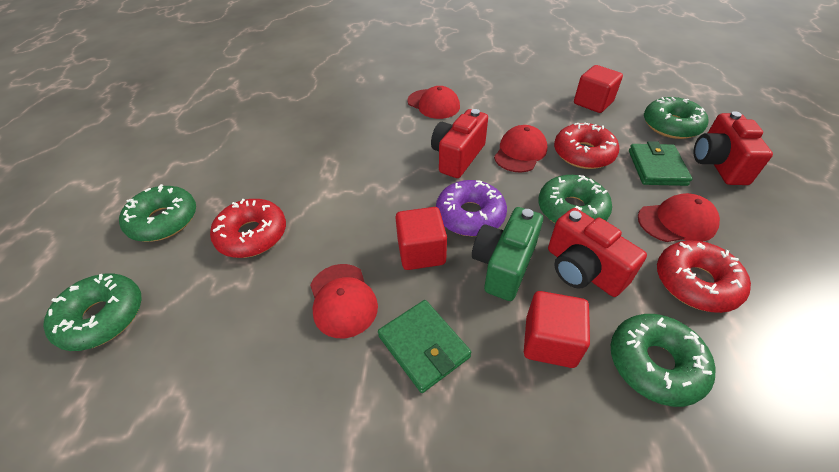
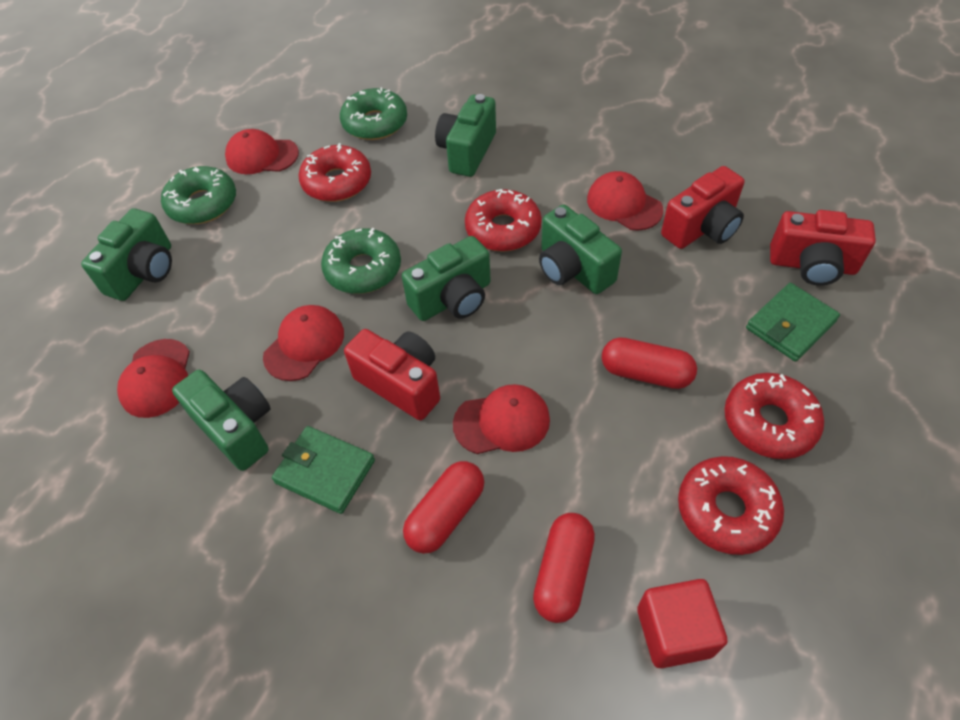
green camera: 1 -> 5
green donut: 5 -> 3
purple donut: 1 -> 0
red cap: 4 -> 5
red capsule: 0 -> 3
red cube: 3 -> 1
red donut: 3 -> 4

